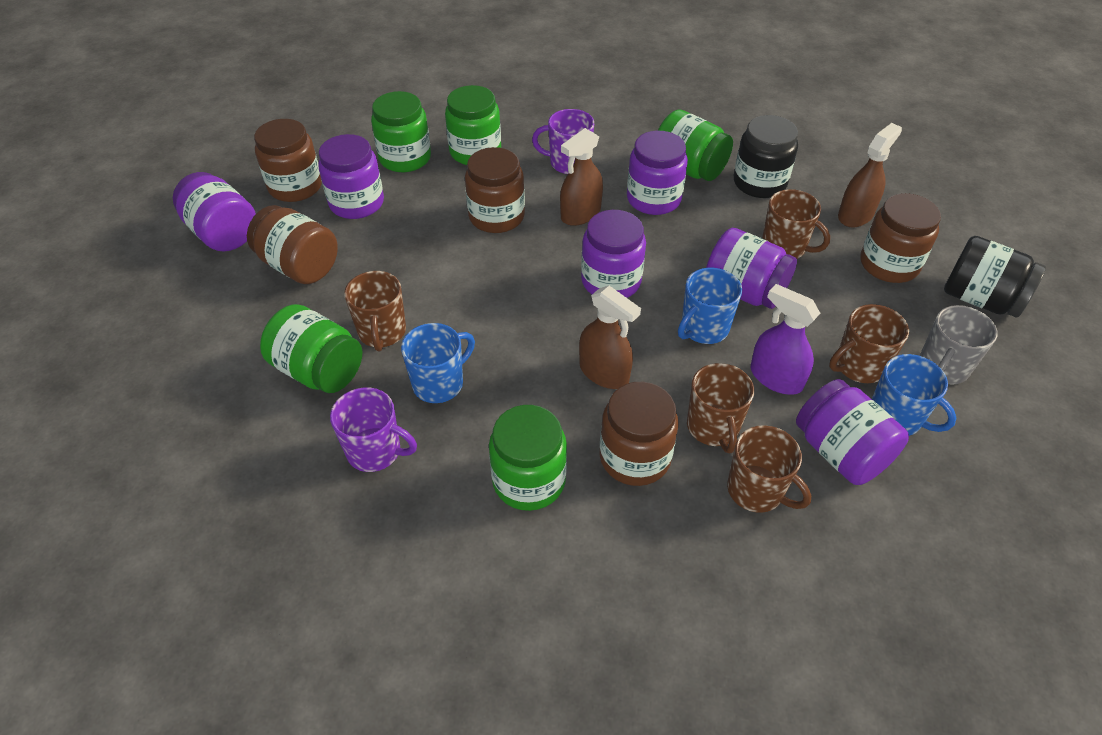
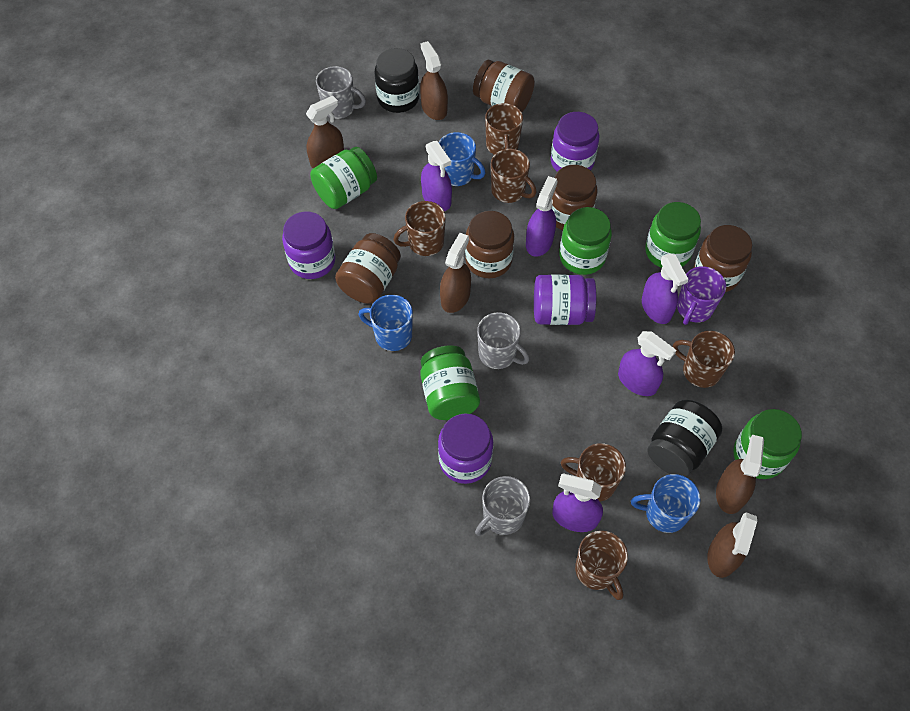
brown mug: 5 -> 6
brown spray bottle: 3 -> 5
grey mug: 1 -> 3
purple jar: 6 -> 4
purple mug: 2 -> 1
purple spray bottle: 1 -> 5

